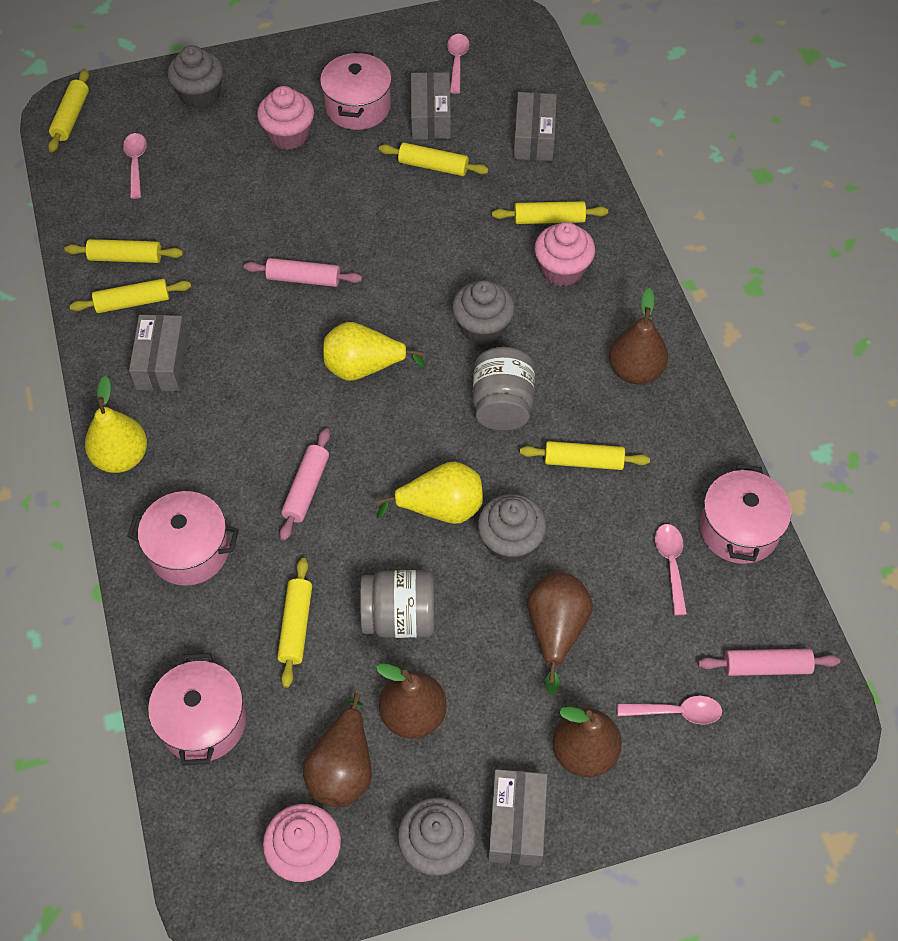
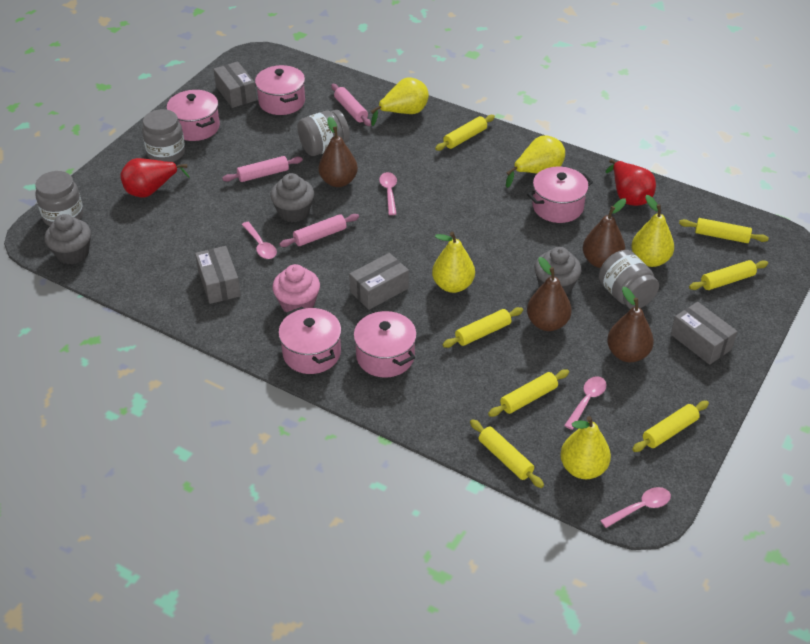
brown pear: 5 -> 4
grey cupcake: 4 -> 3
grey jar: 2 -> 4
pink cupcake: 3 -> 1
pink pot: 4 -> 5
red pear: 0 -> 2
yellow pear: 3 -> 5

